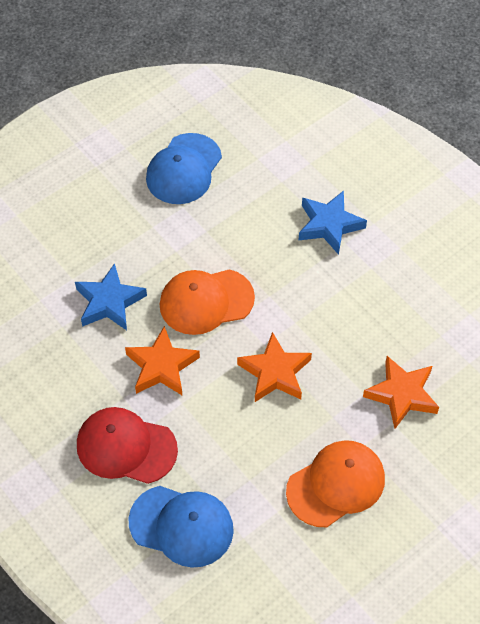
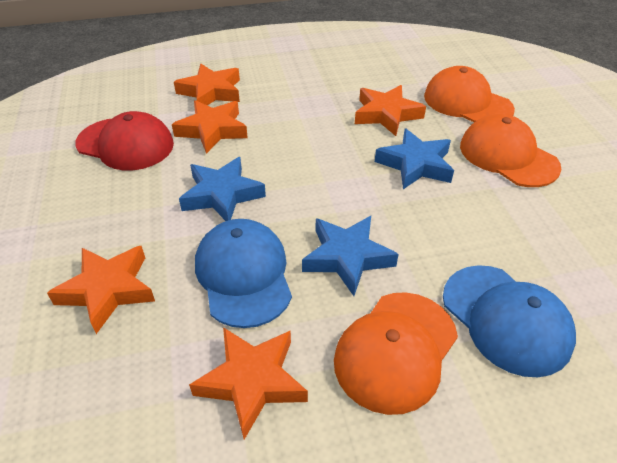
blue star: 2 -> 3
orange cap: 2 -> 3
orange star: 3 -> 5

